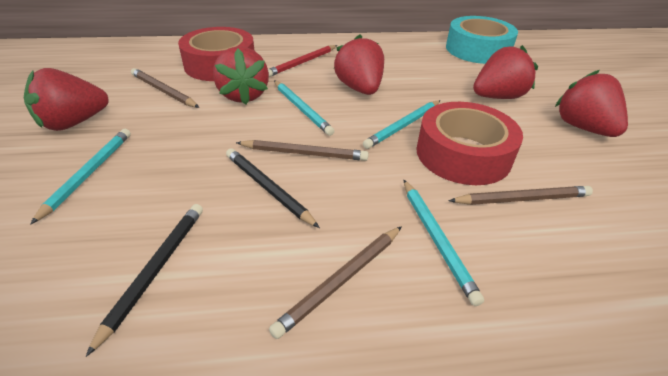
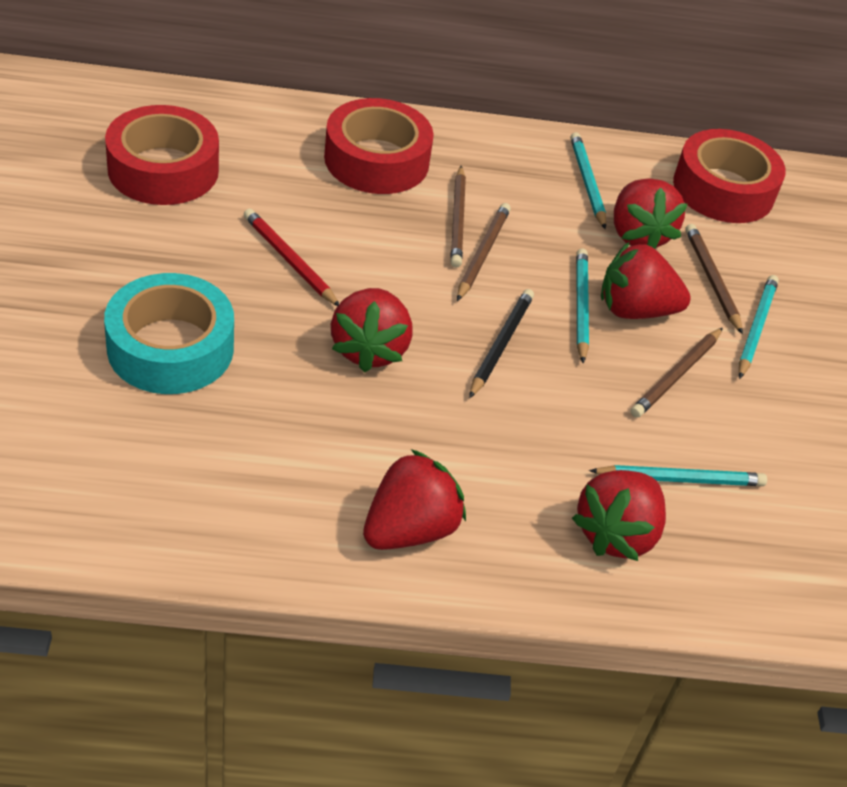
black pencil: 2 -> 1
red tape: 2 -> 3

